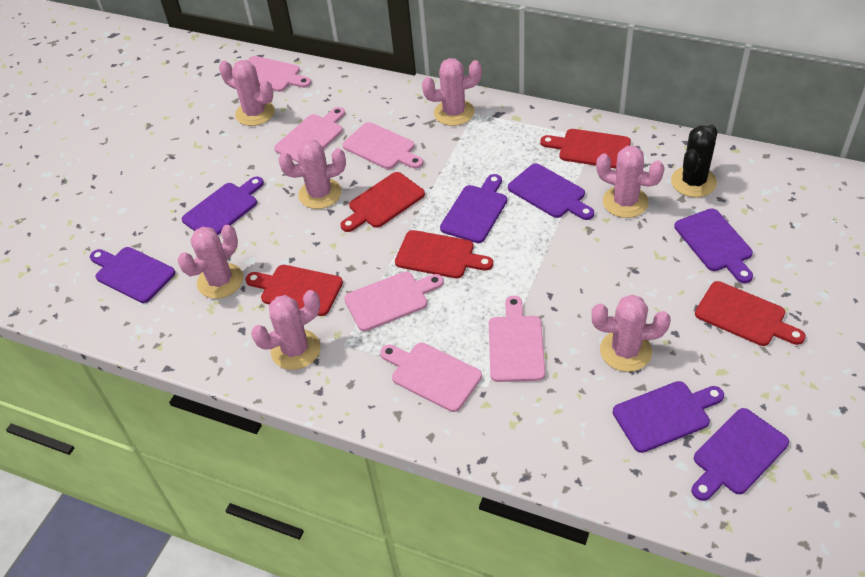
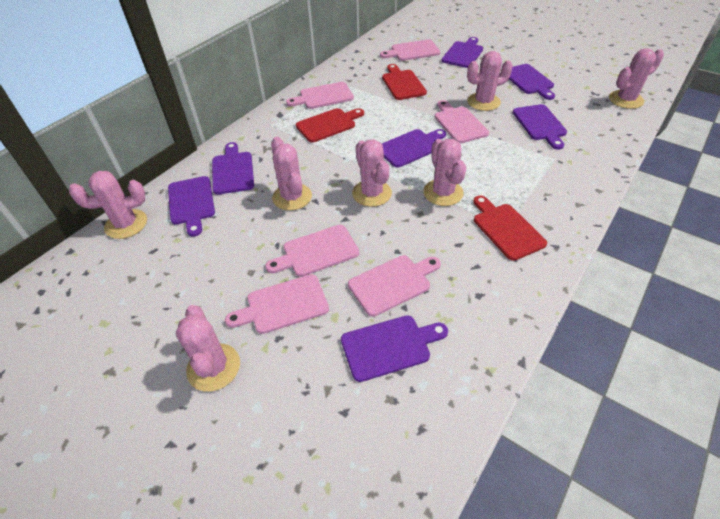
black cactus: 1 -> 0
red cutting board: 5 -> 3

